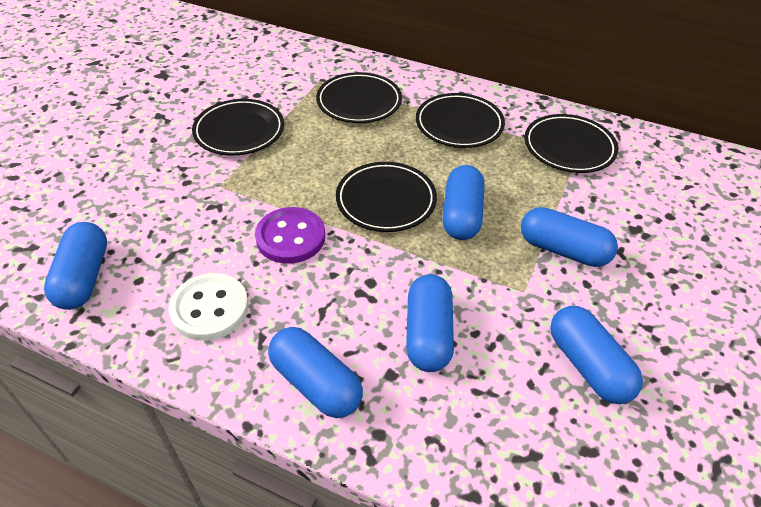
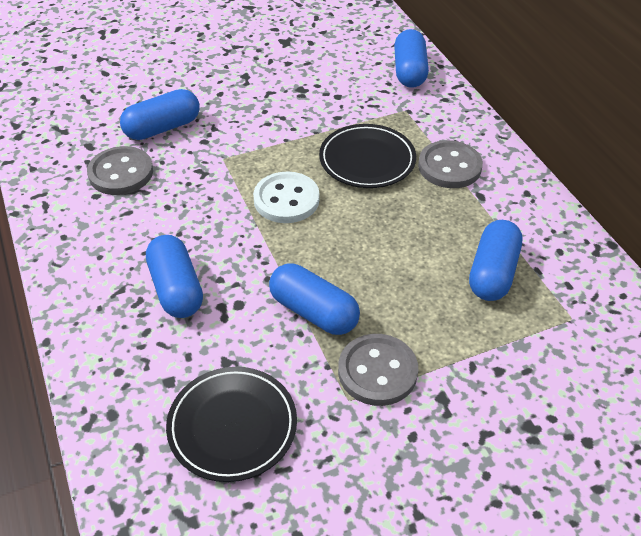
black plate: 5 -> 2
blue capsule: 6 -> 5
grey button: 0 -> 3
purple button: 1 -> 0

